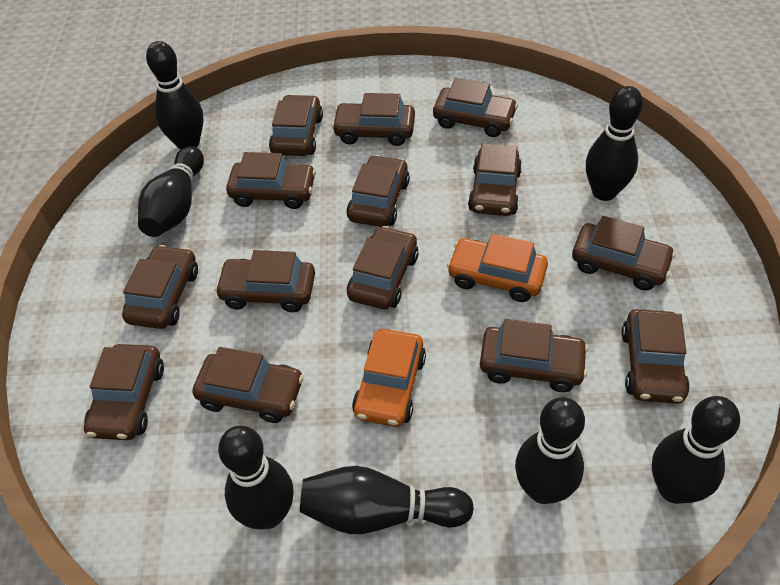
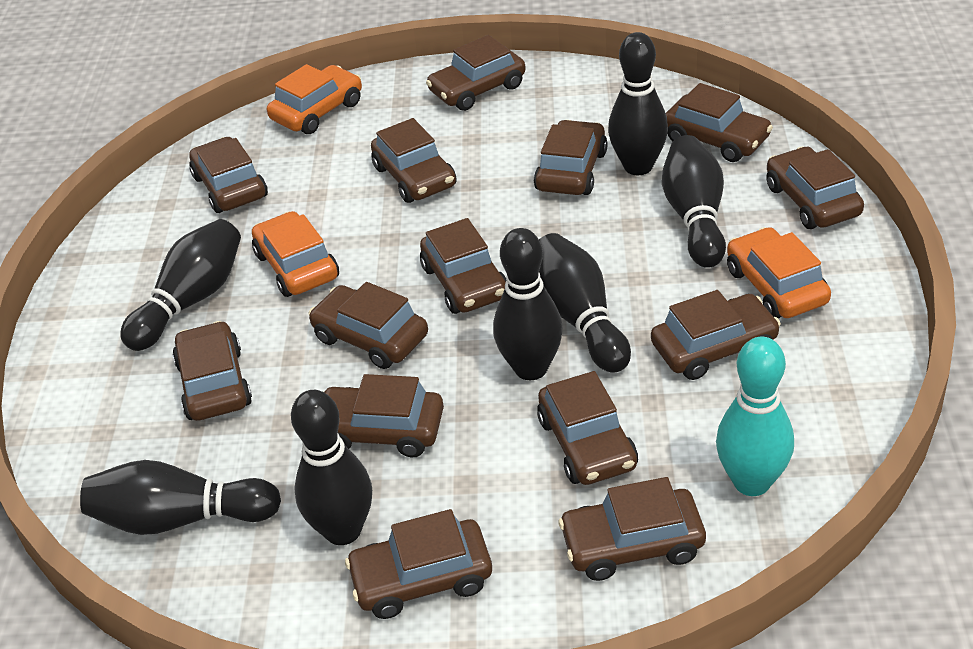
orange car: 2 -> 3
turquoise bowling pin: 0 -> 1

